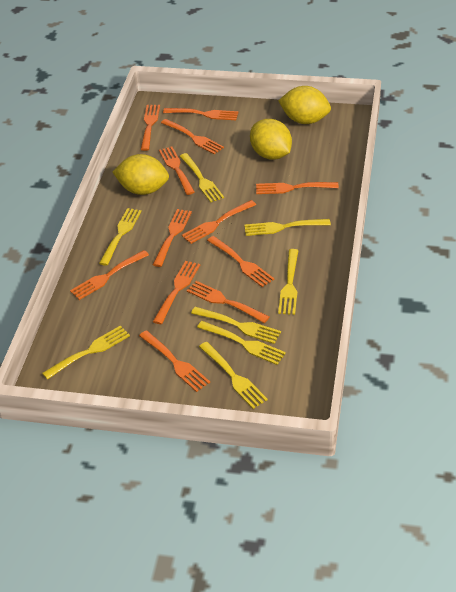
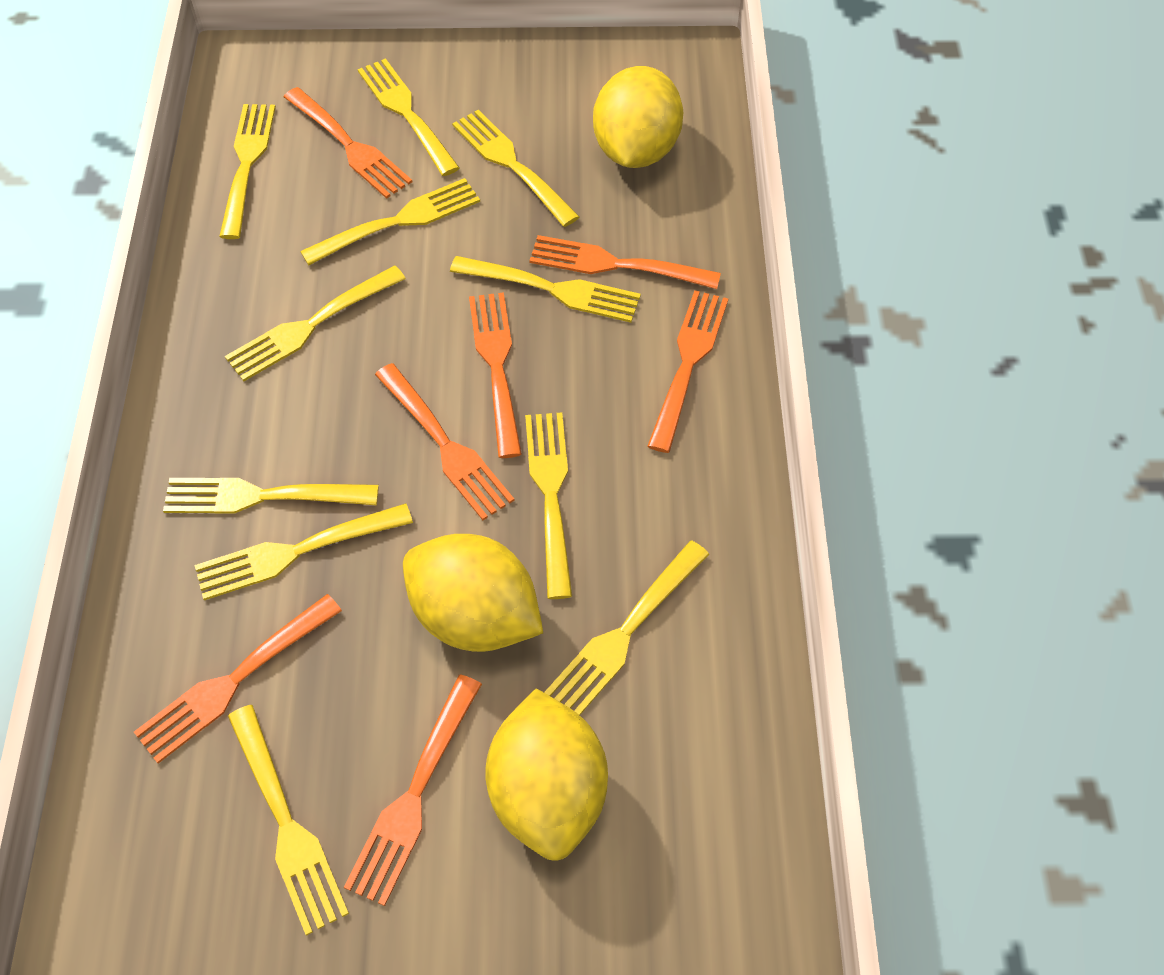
orange fork: 12 -> 7
yellow fork: 8 -> 11

